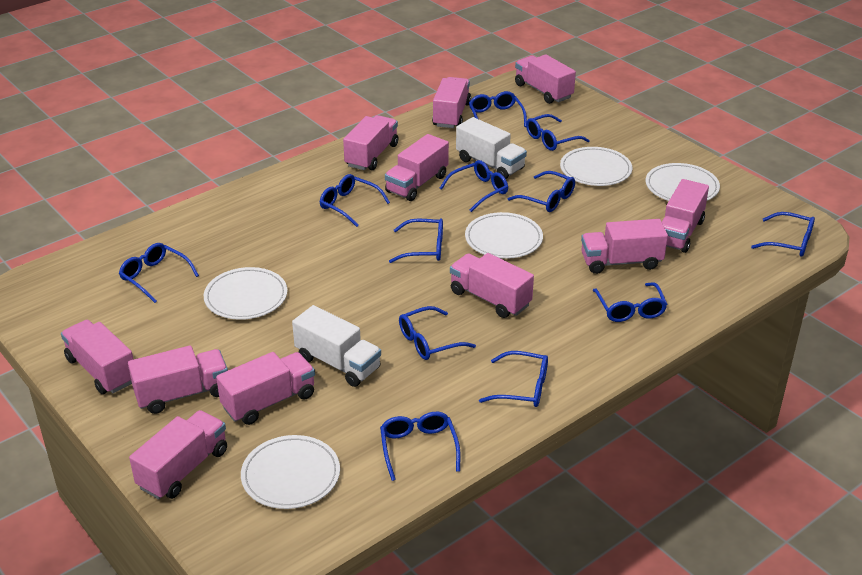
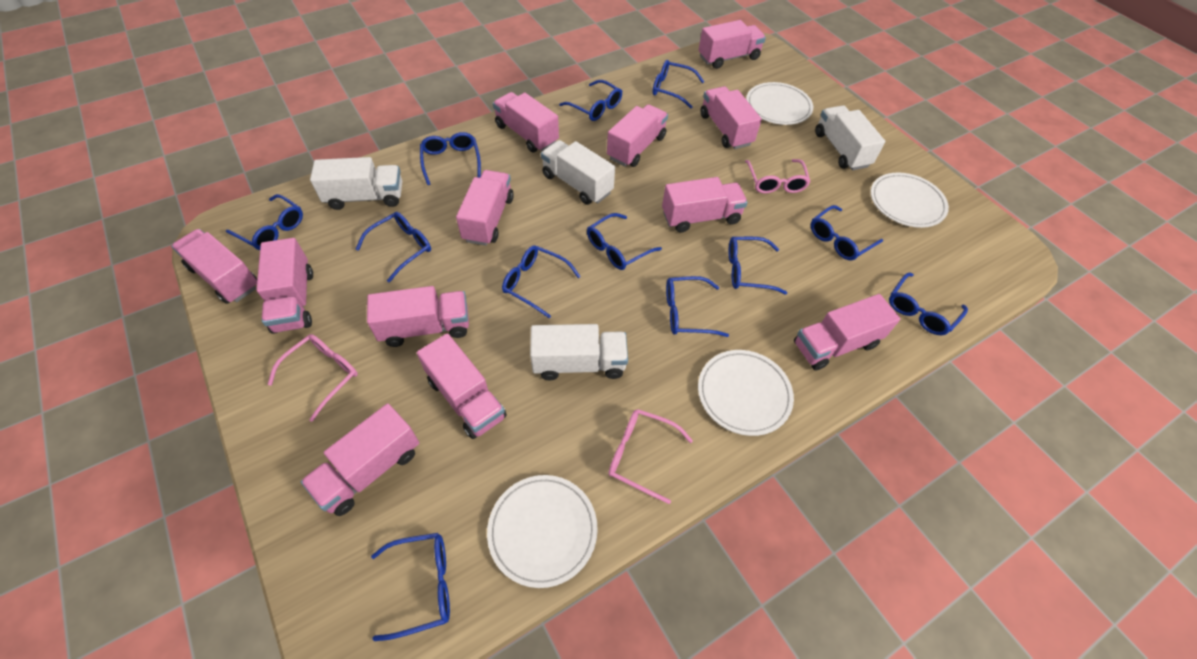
pink glasses: 0 -> 3
pink truck: 11 -> 12
white plate: 5 -> 4
white truck: 2 -> 4

